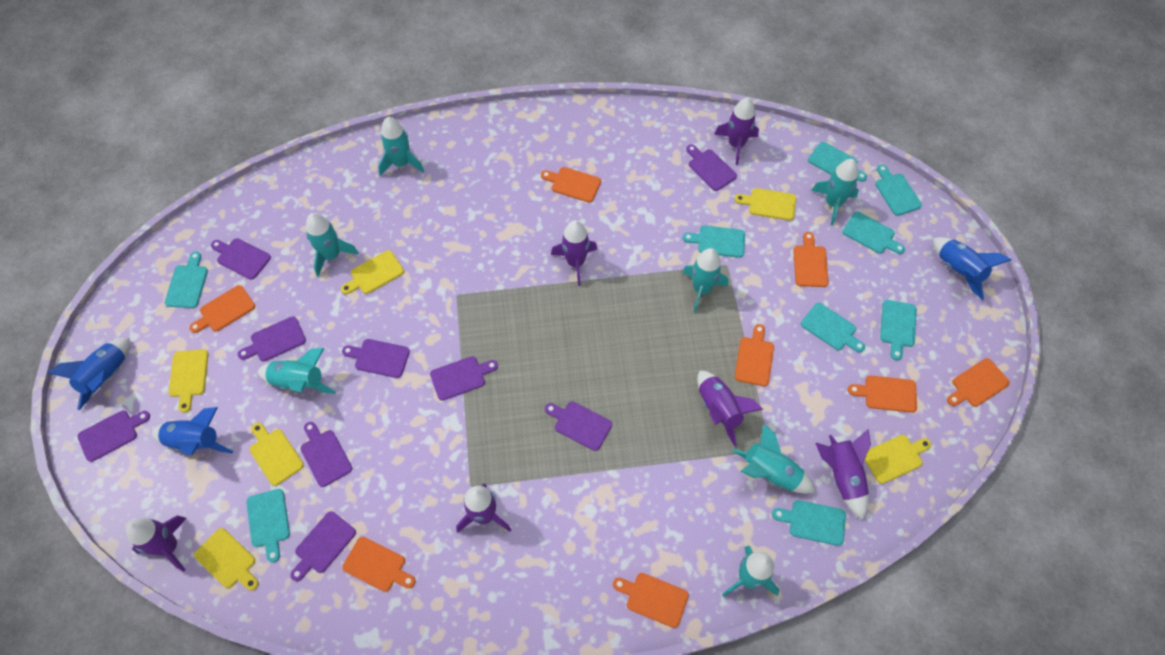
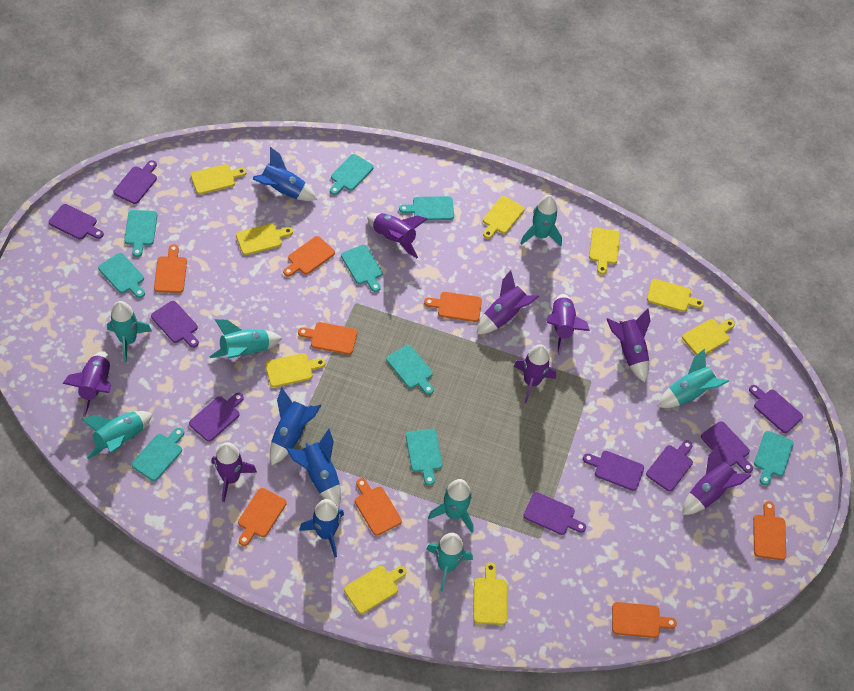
blue rocket: 3 -> 4
purple rocket: 6 -> 8
yellow cutting board: 6 -> 9

